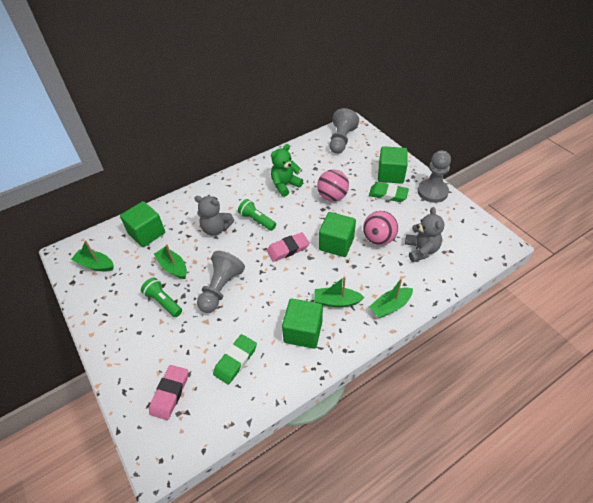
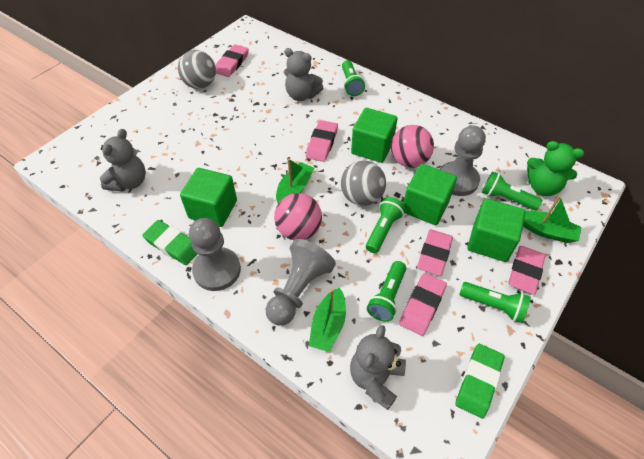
green boat: 4 -> 3
green flashlight: 2 -> 5
grey ball: 0 -> 2
grey teddy bear: 2 -> 3
pink eraser: 2 -> 5

